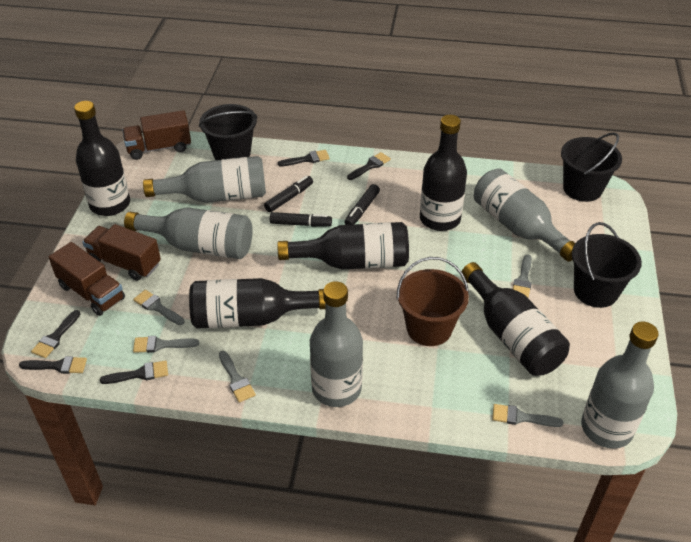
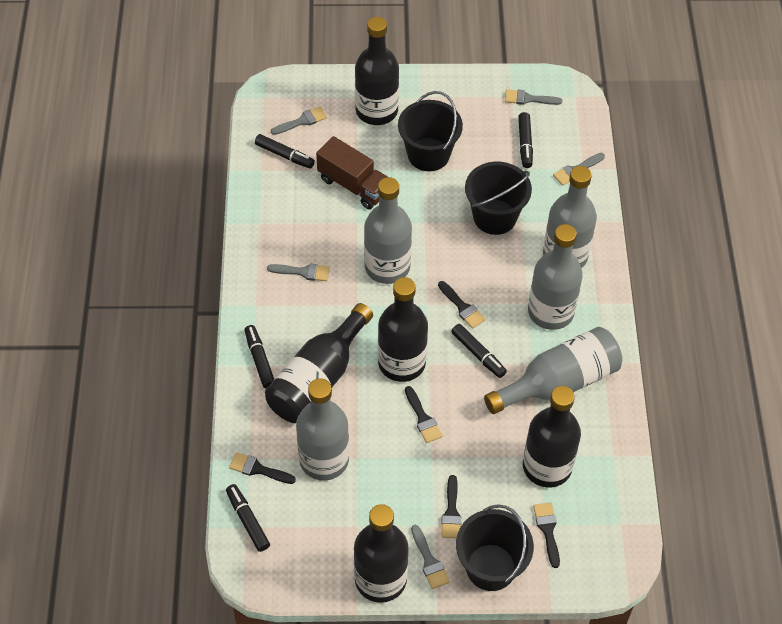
black marker: 3 -> 5
brown bucket: 1 -> 0
brown truck: 3 -> 1

